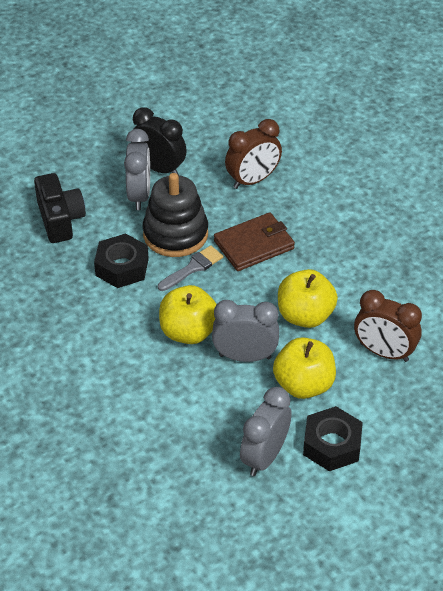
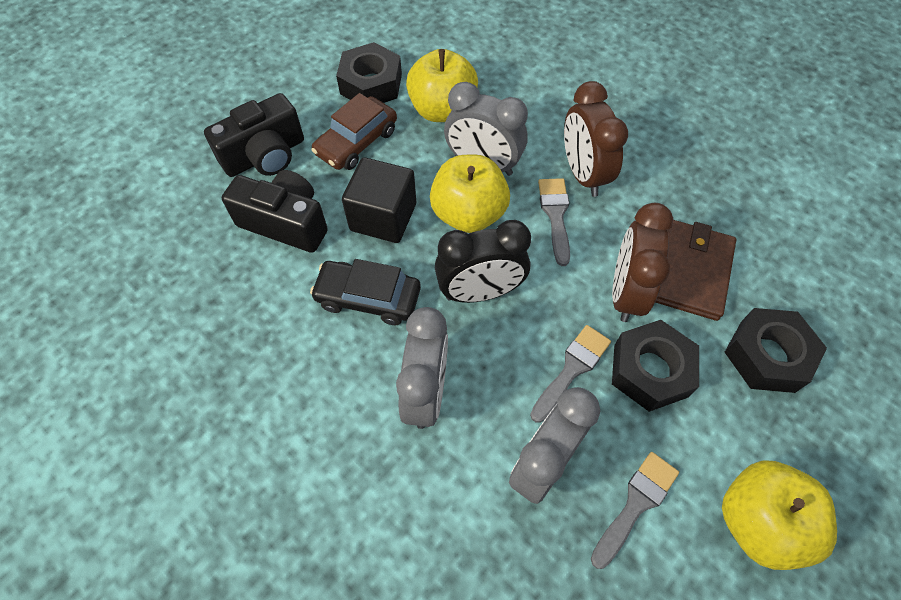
black camera: 1 -> 2
black car: 0 -> 1
black cube: 0 -> 1
black nut: 2 -> 3
black stacking toy: 1 -> 0
brown car: 0 -> 1
grey brush: 1 -> 3

